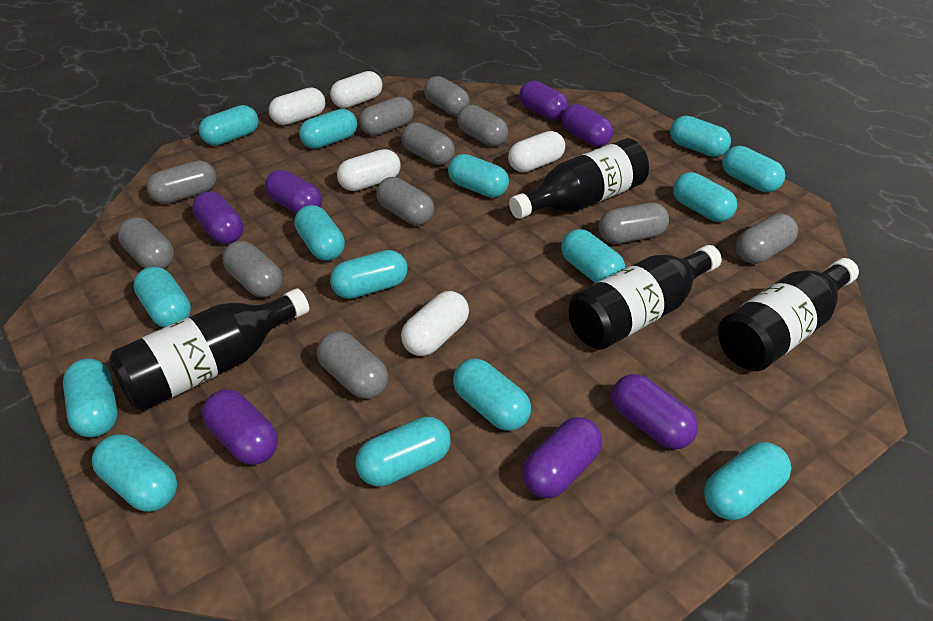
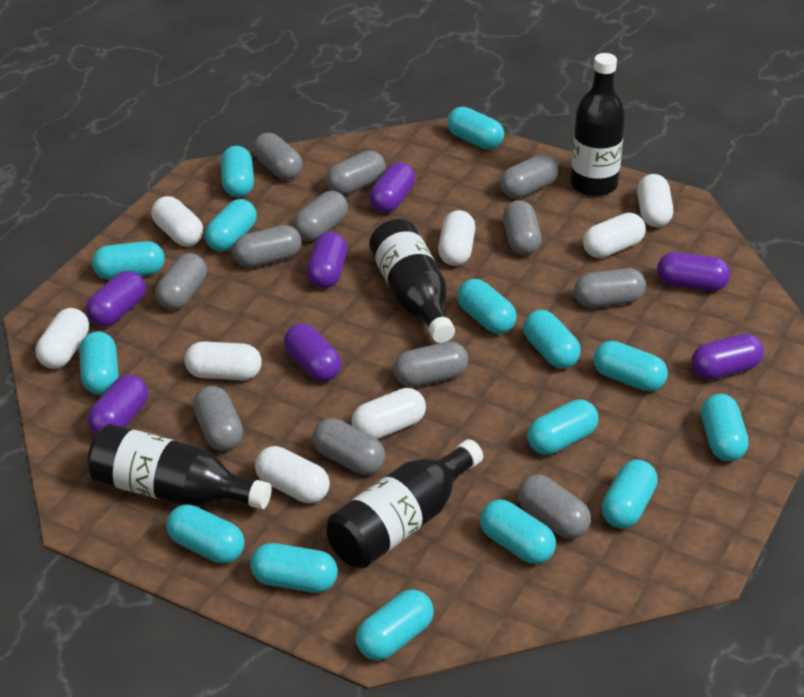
grey capsule: 11 -> 12
white capsule: 5 -> 8

